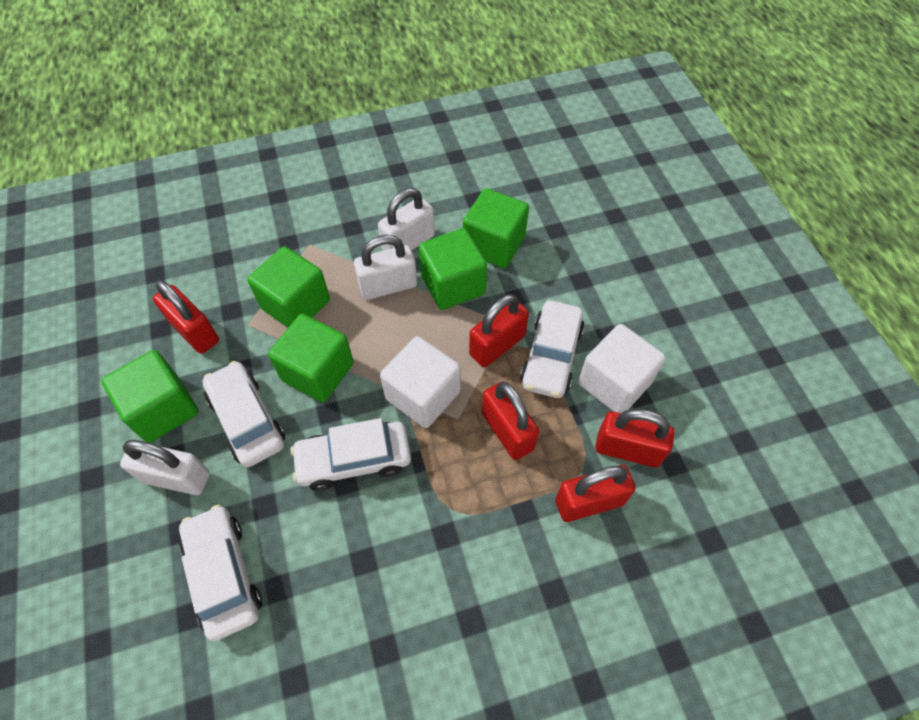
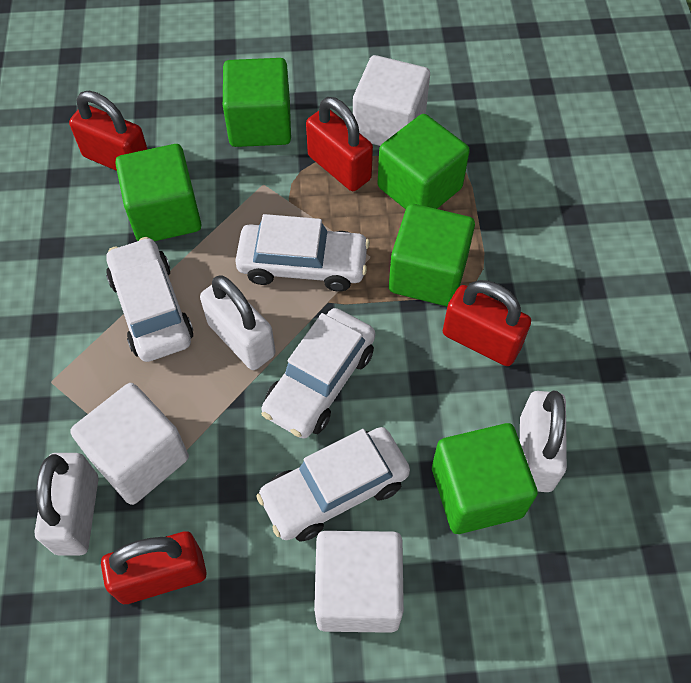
red padlock: 5 -> 4
white cube: 2 -> 3

